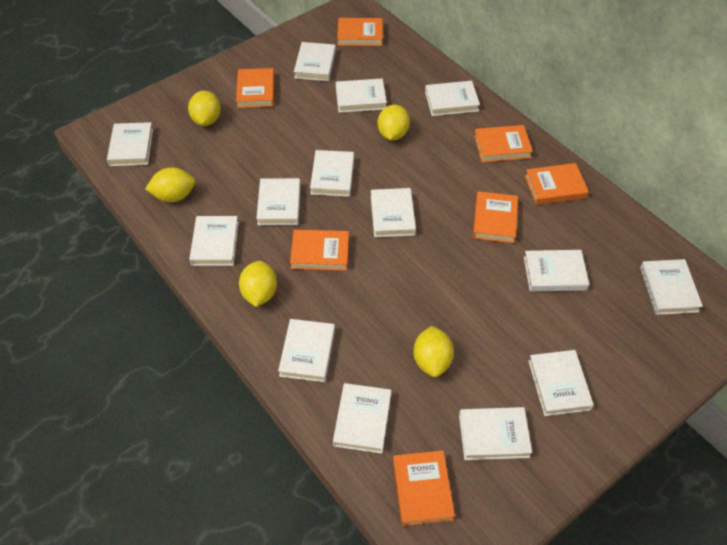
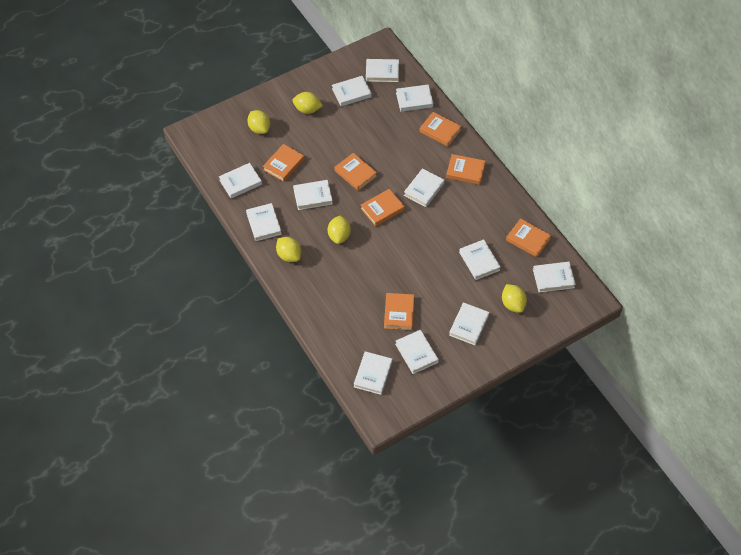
white book: 14 -> 12

